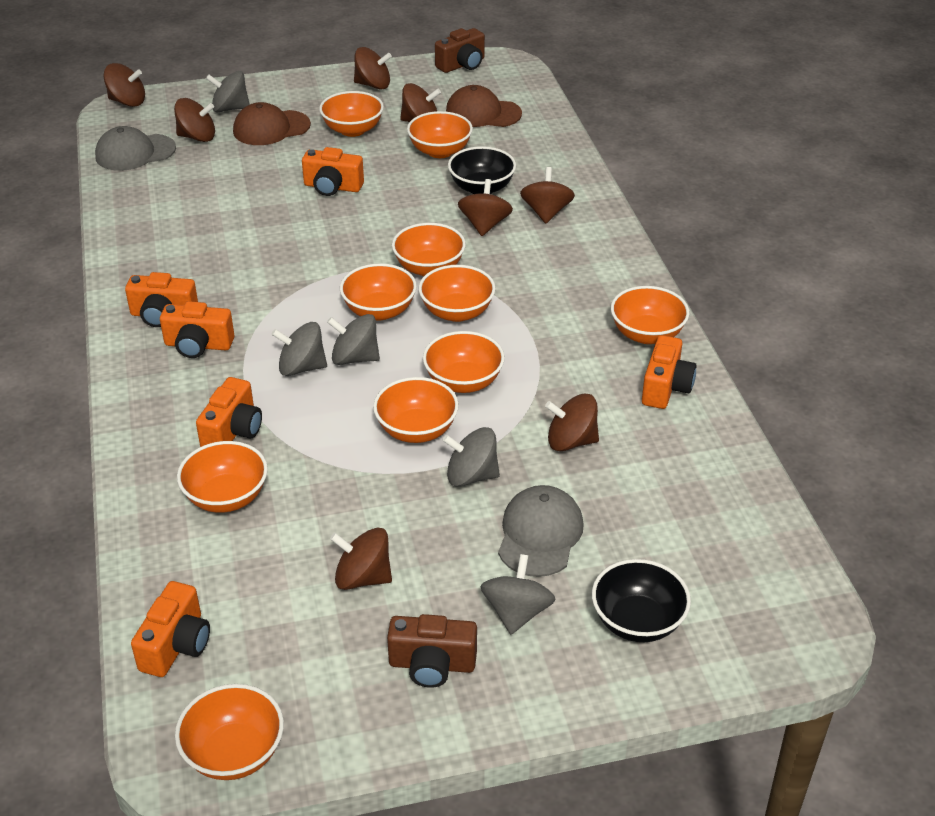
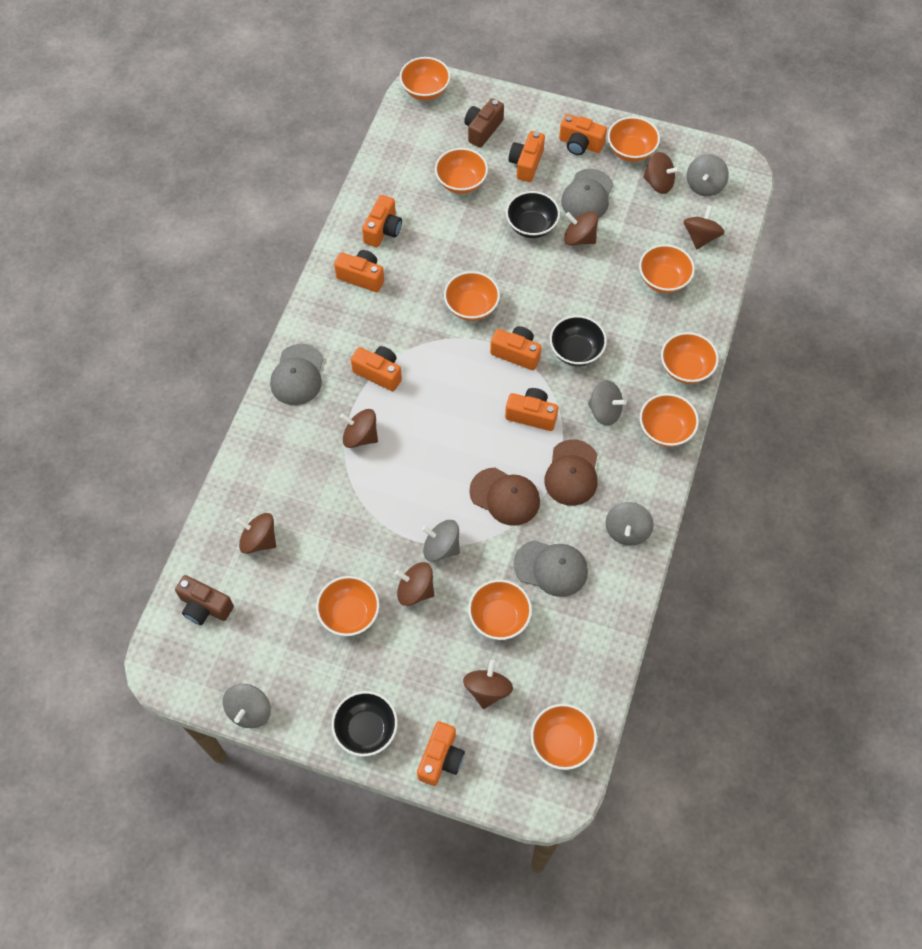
black bowl: 2 -> 3
brown spinning top: 8 -> 7
grey cap: 2 -> 3
orange camera: 6 -> 8

